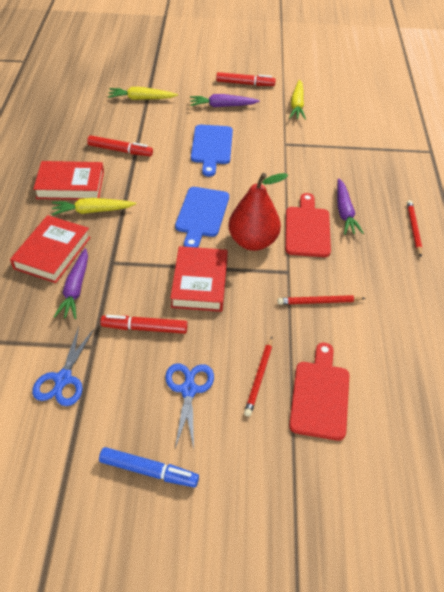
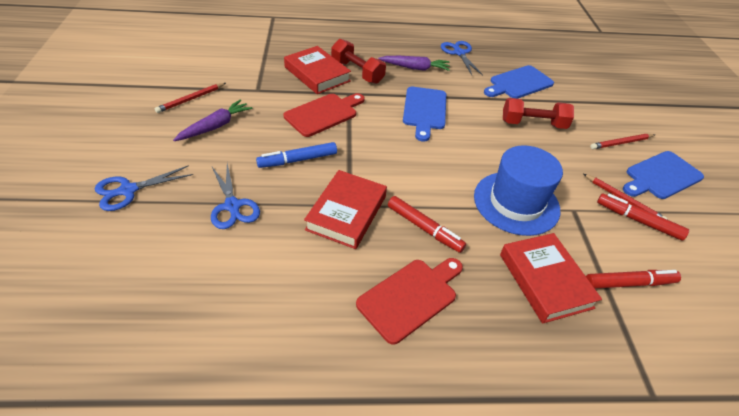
blue cutting board: 2 -> 3
blue hat: 0 -> 1
blue scissors: 2 -> 3
purple carrot: 3 -> 2
red dumbbell: 0 -> 2
red pear: 1 -> 0
yellow carrot: 3 -> 0

